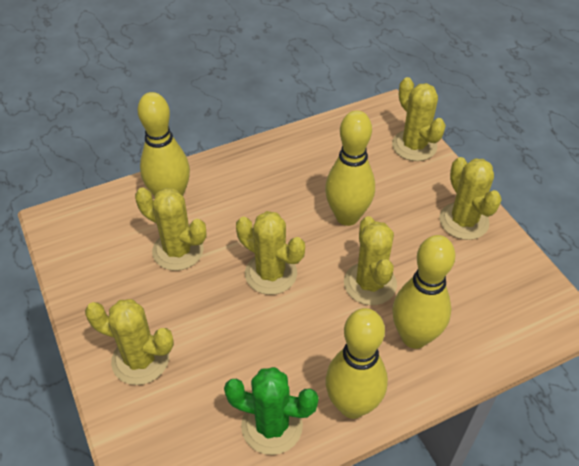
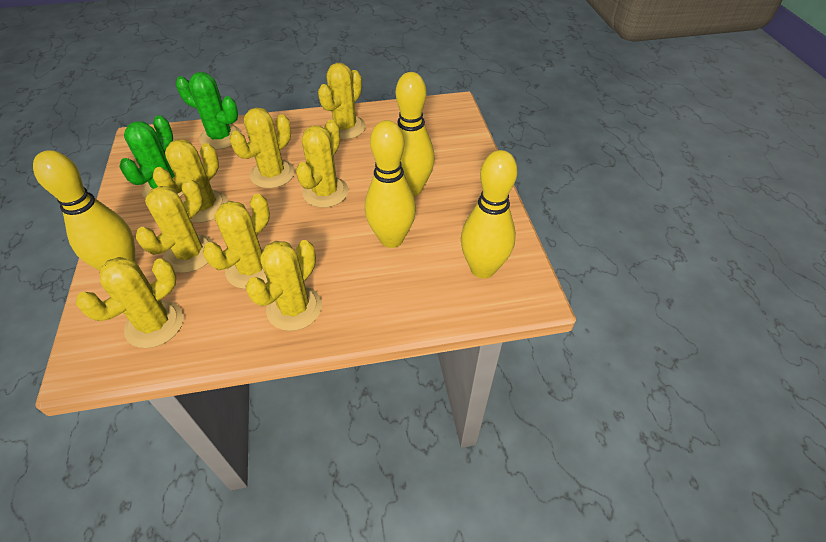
green cactus: 1 -> 2
yellow cactus: 6 -> 8

